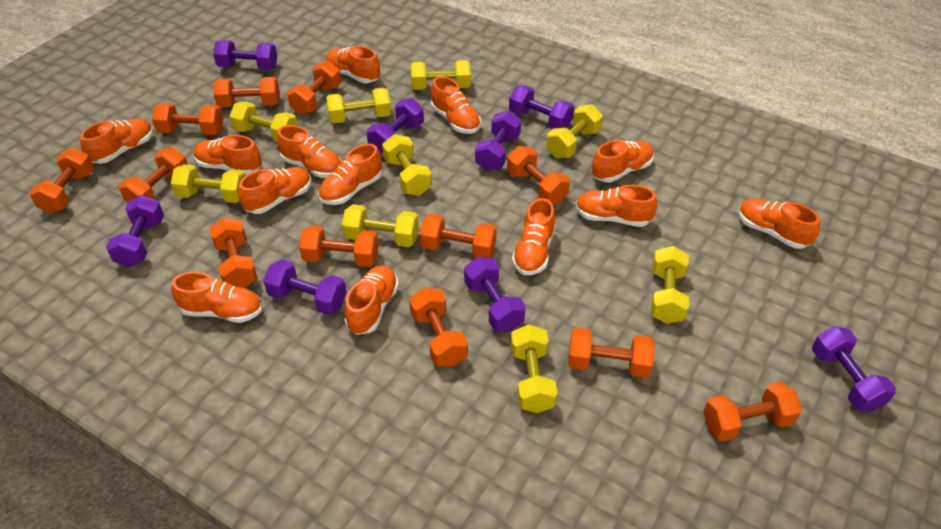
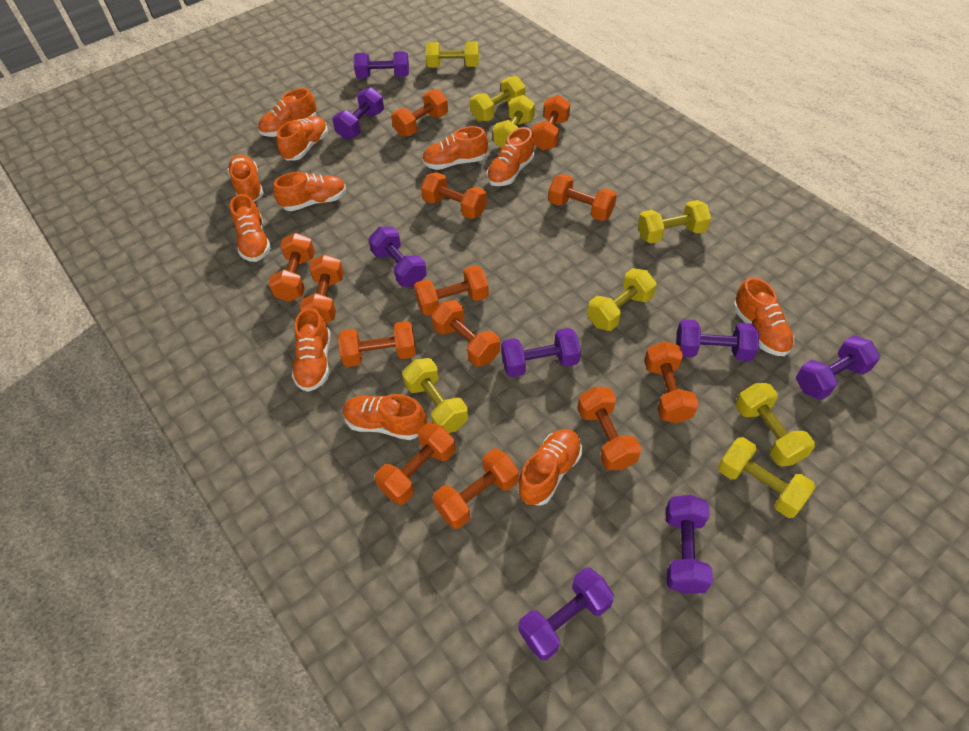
orange dumbbell: 12 -> 13
orange shoe: 13 -> 11
yellow dumbbell: 9 -> 8

